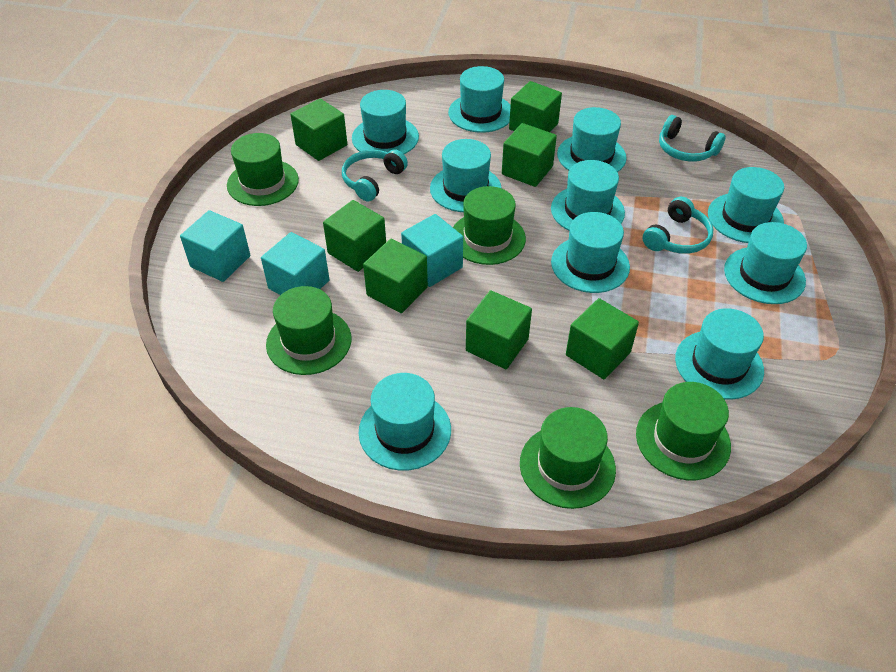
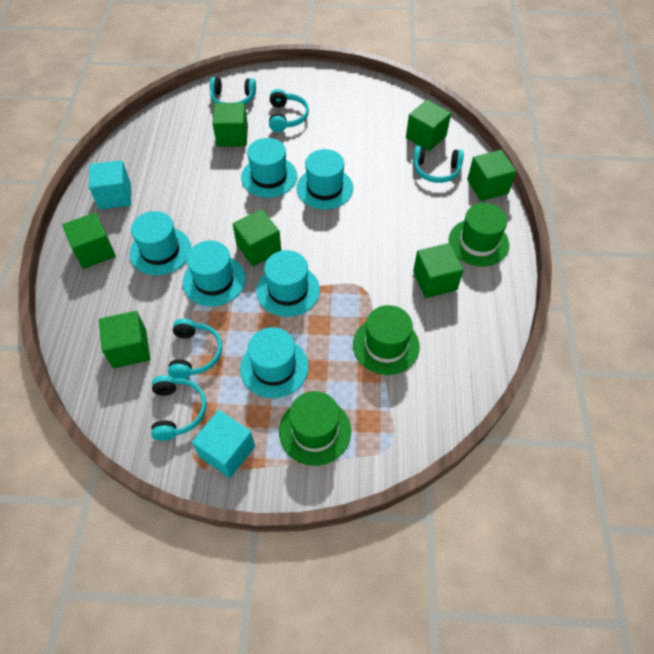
green hat: 5 -> 3
turquoise cube: 3 -> 2
turquoise hat: 10 -> 6
turquoise headphones: 3 -> 5

